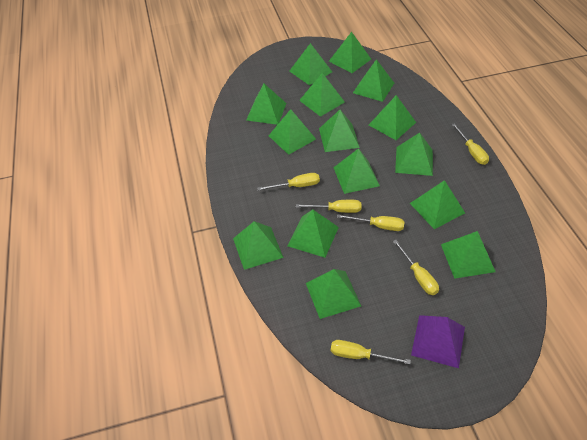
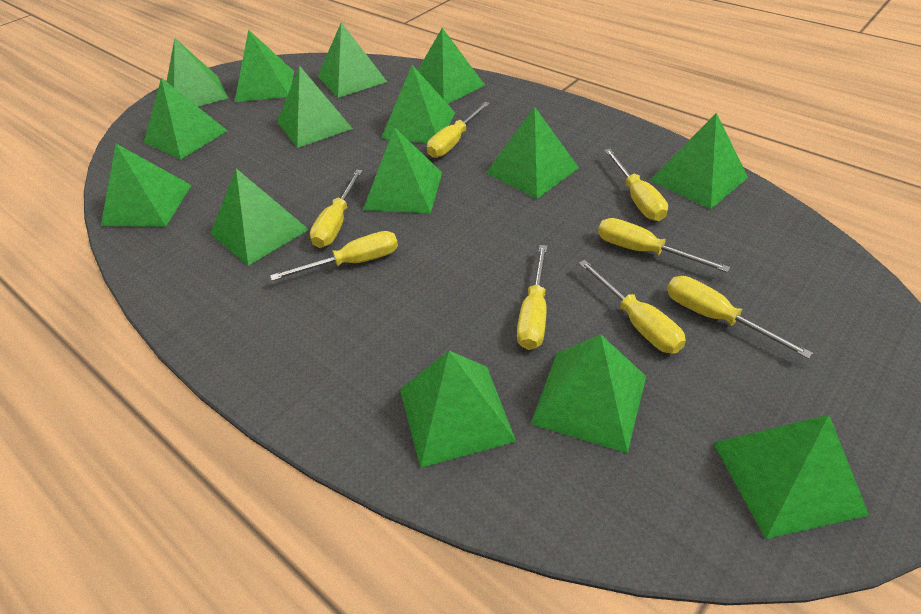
purple pyramid: 1 -> 0
yellow screwdriver: 6 -> 8

